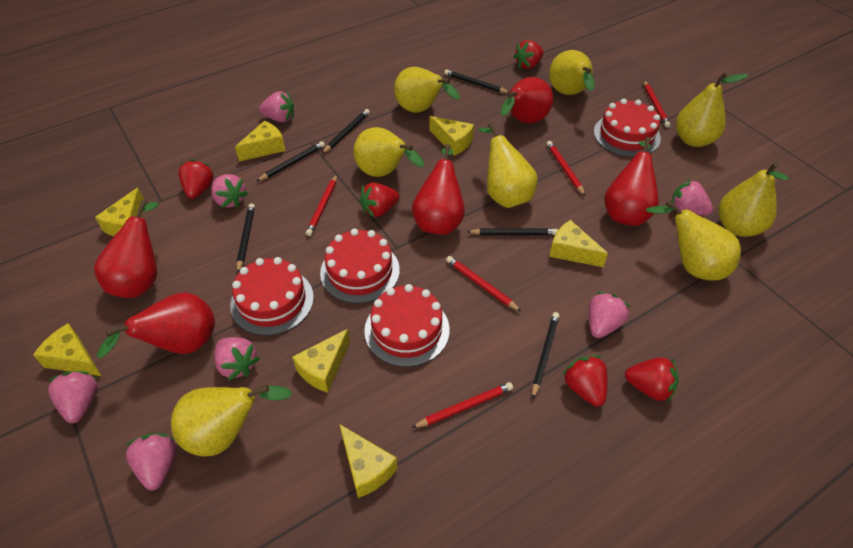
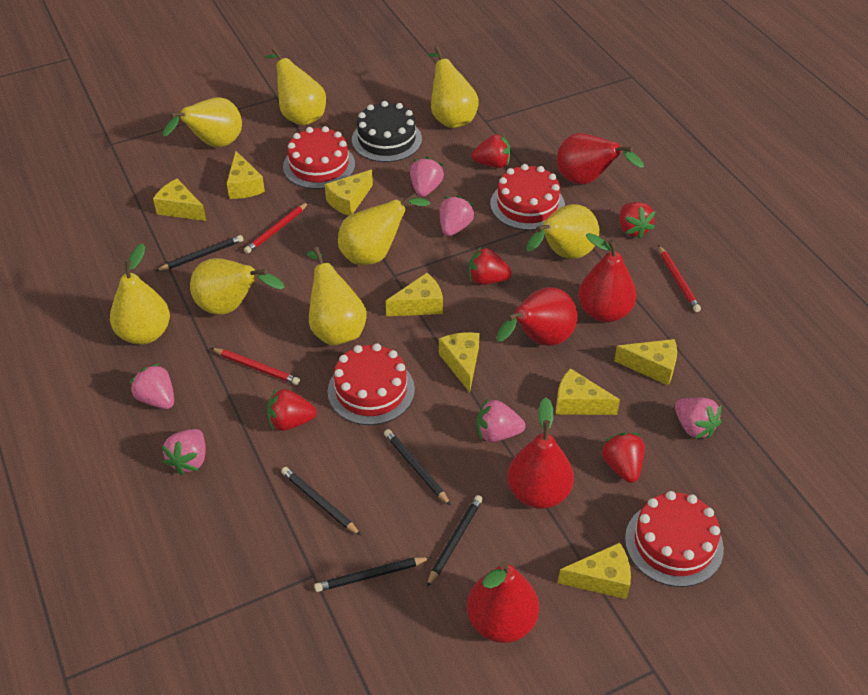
black cake: 0 -> 1
black pencil: 6 -> 5
pink strawberry: 7 -> 6
red pencil: 5 -> 3
yellow cheese: 7 -> 8

